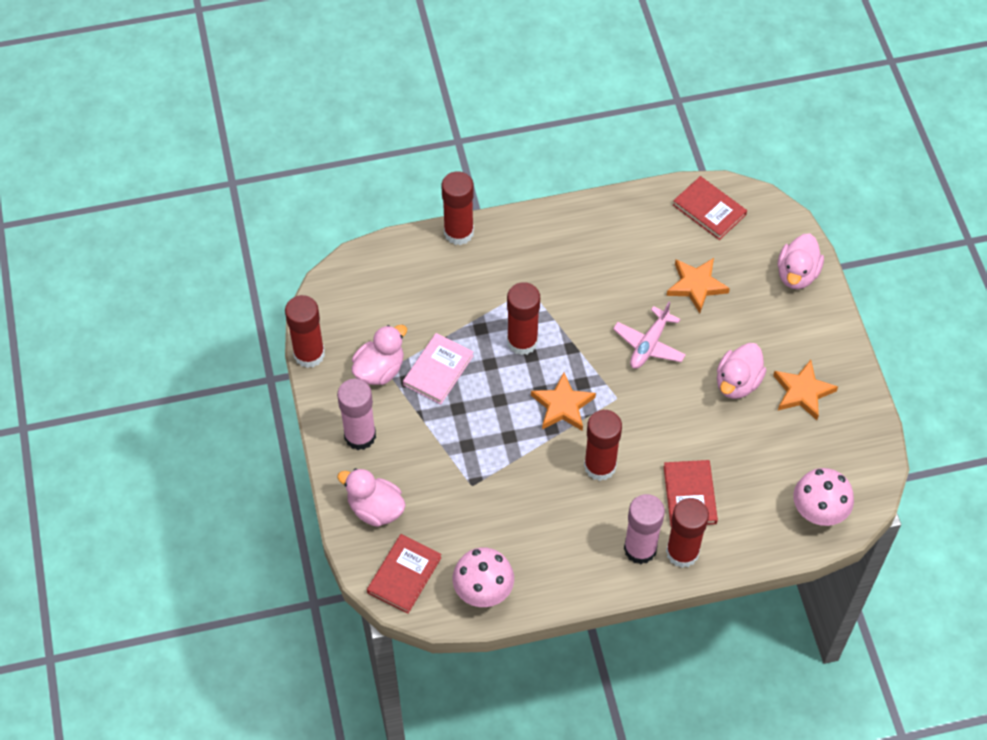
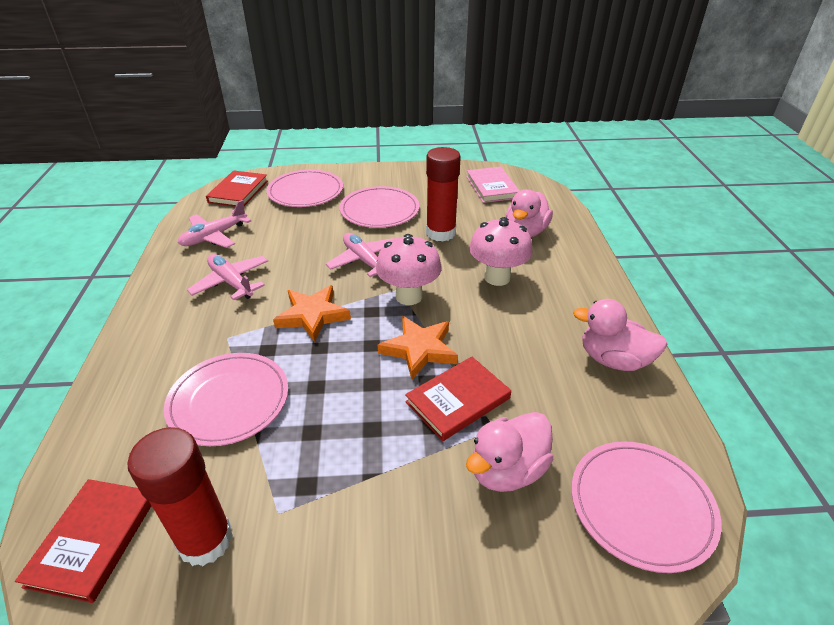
orange star: 3 -> 2
pink duck: 4 -> 3
pink glue stick: 2 -> 0
pink plane: 1 -> 3
pink plate: 0 -> 4
red glue stick: 5 -> 2

